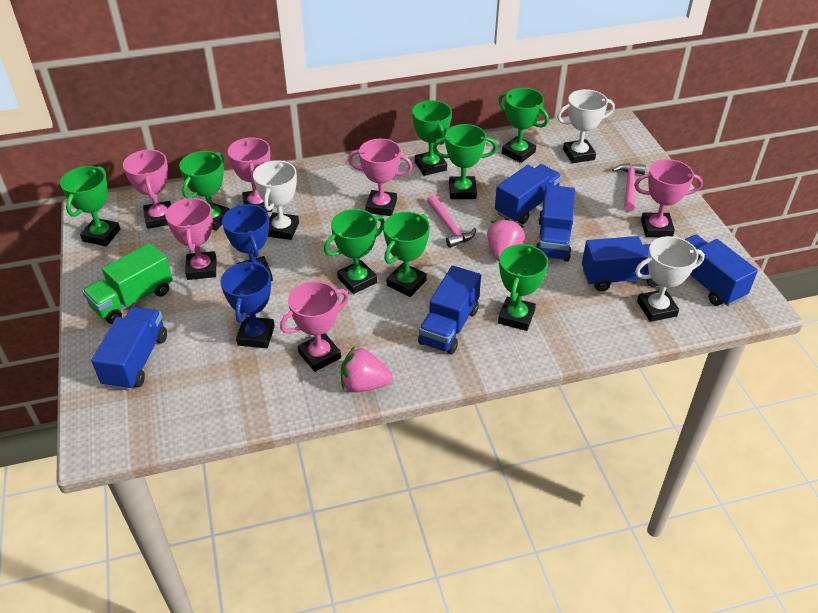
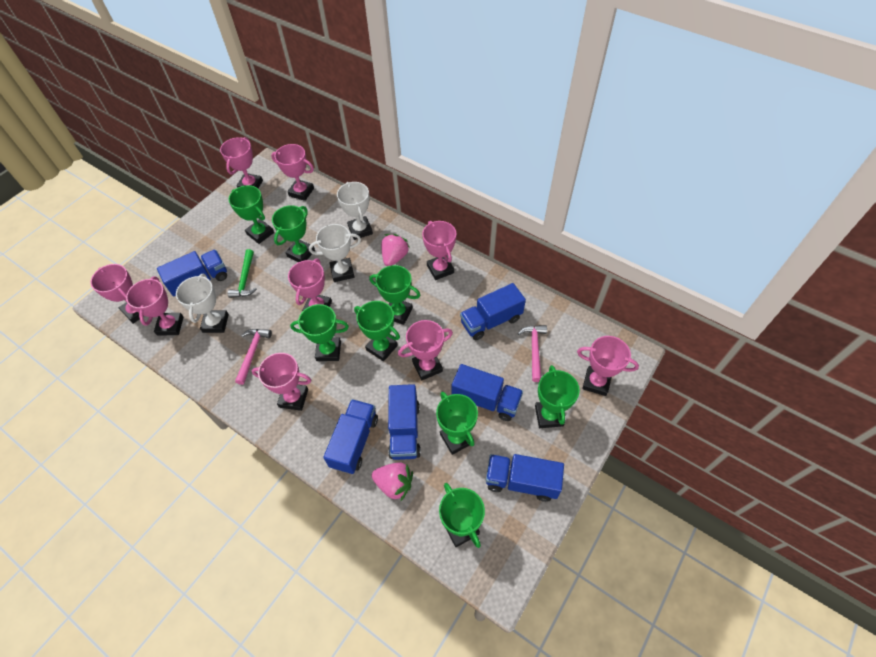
blue trophy: 2 -> 0
green hammer: 0 -> 1
green truck: 1 -> 0
pink trophy: 6 -> 9

